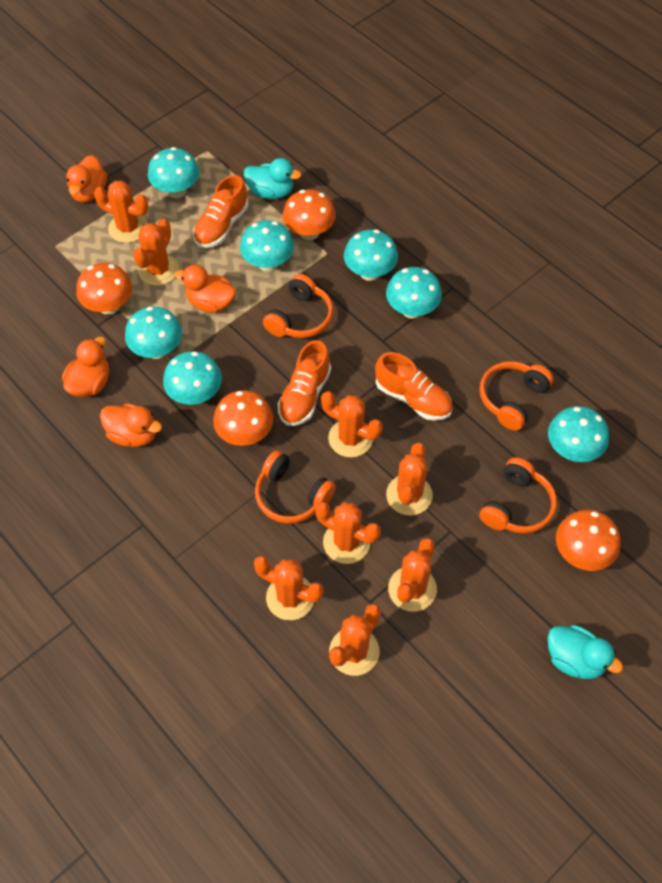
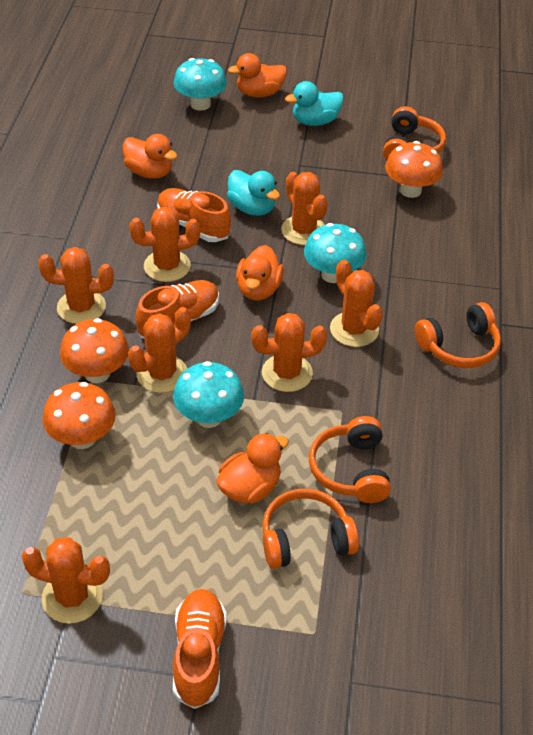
orange cactus: 8 -> 7
orange mushroom: 4 -> 3
turquoise mushroom: 7 -> 3

